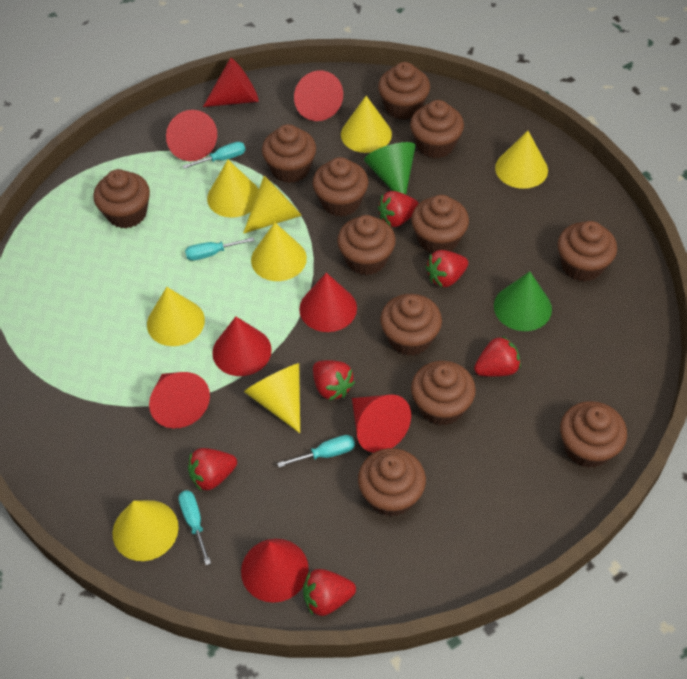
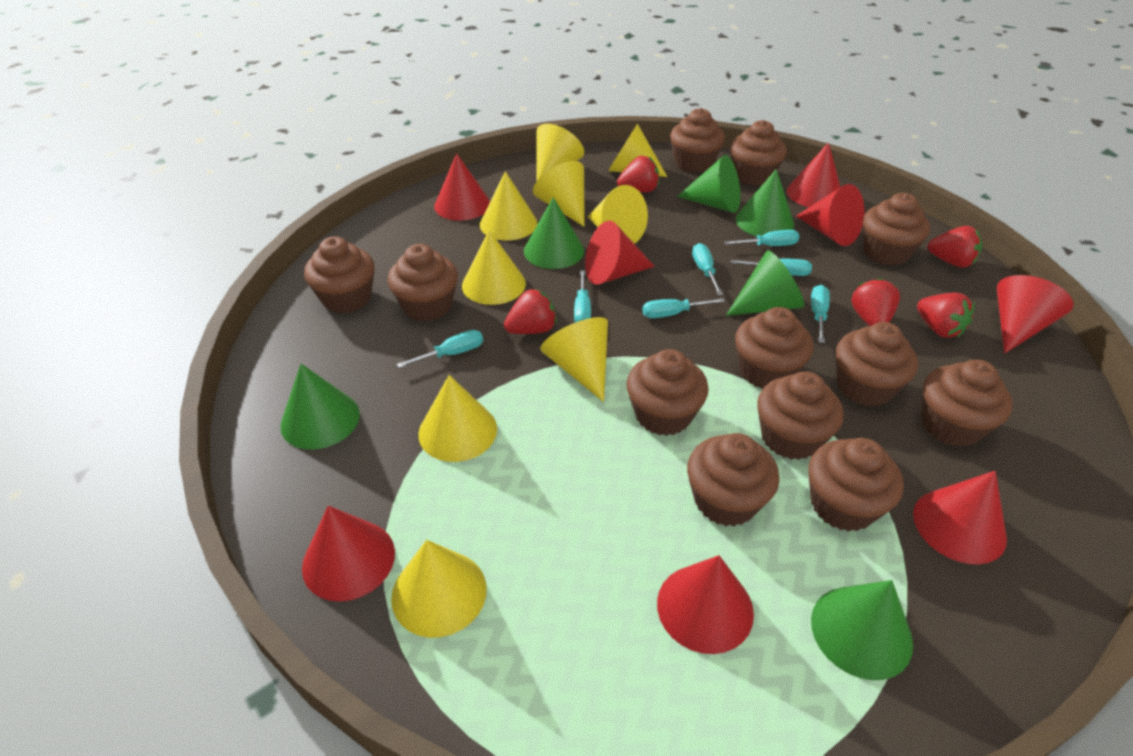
green cone: 2 -> 6
red strawberry: 6 -> 5
turquoise screwdriver: 4 -> 7
yellow cone: 8 -> 9

